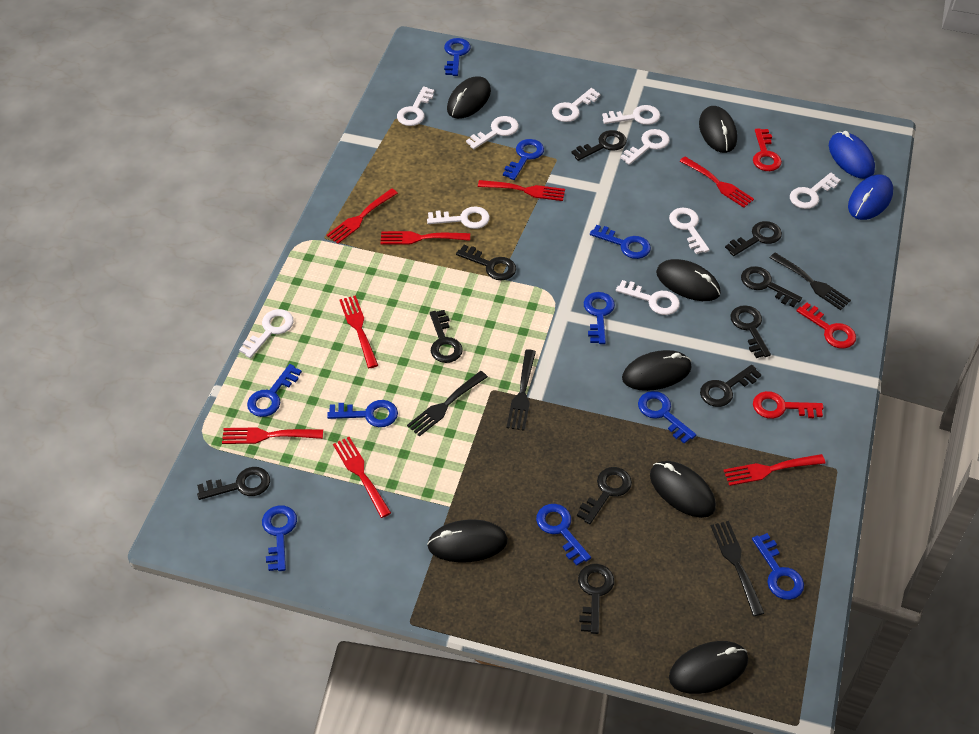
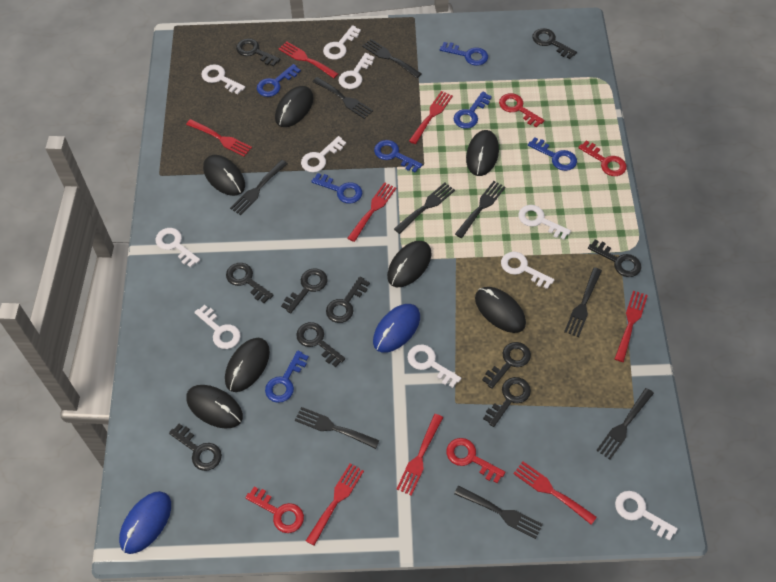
black fork: 4 -> 9
blue key: 10 -> 7
red key: 3 -> 4

